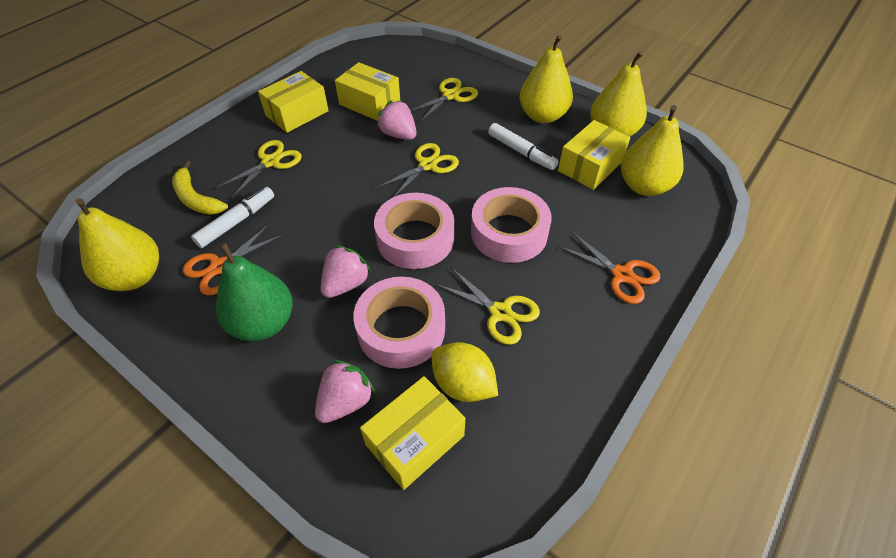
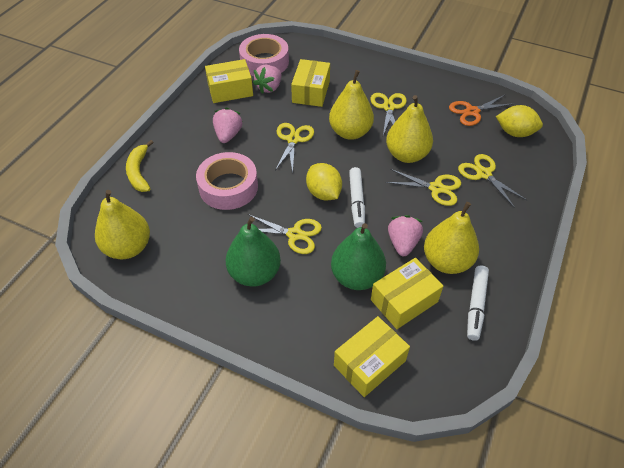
green pear: 1 -> 2
orange scissors: 2 -> 1
pink tape: 3 -> 2
yellow lemon: 1 -> 2
yellow scissors: 4 -> 5

